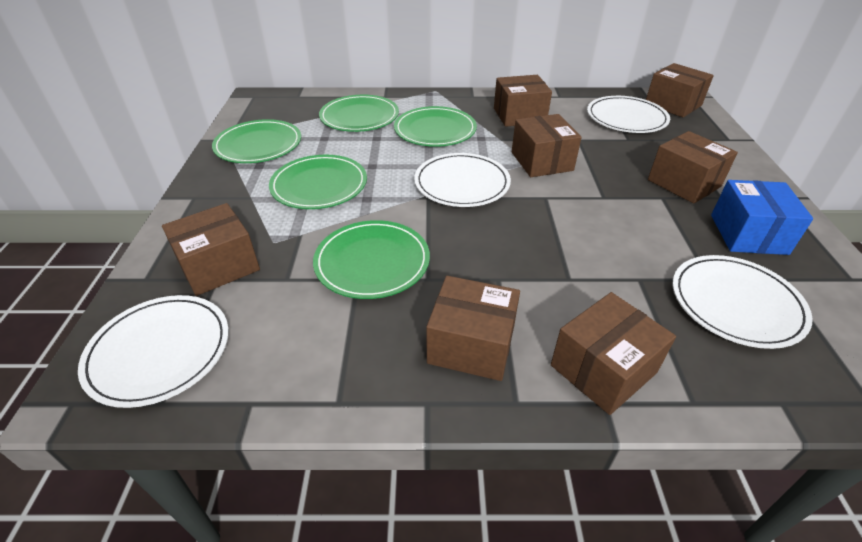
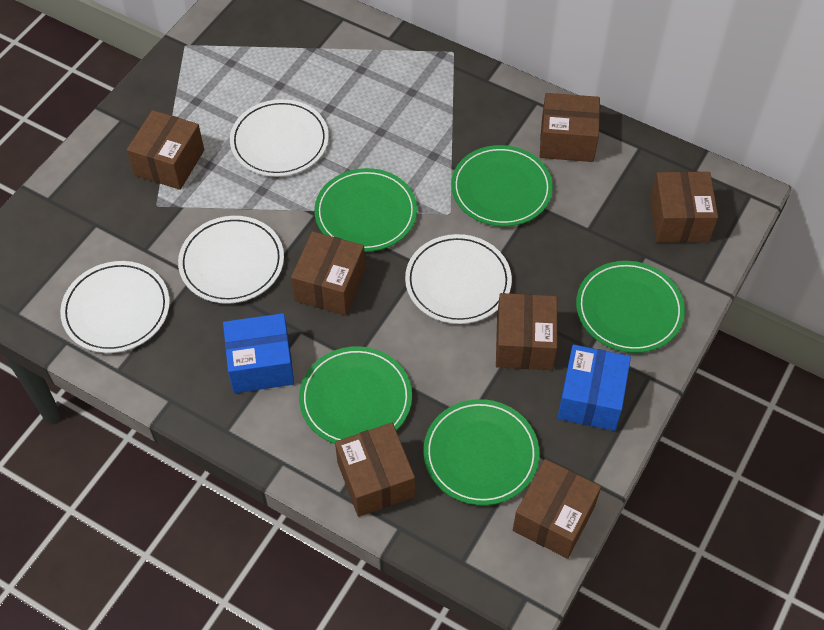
blue box: 1 -> 2

